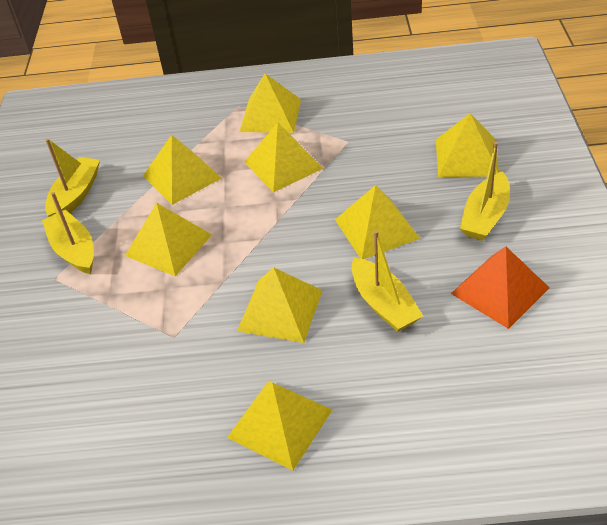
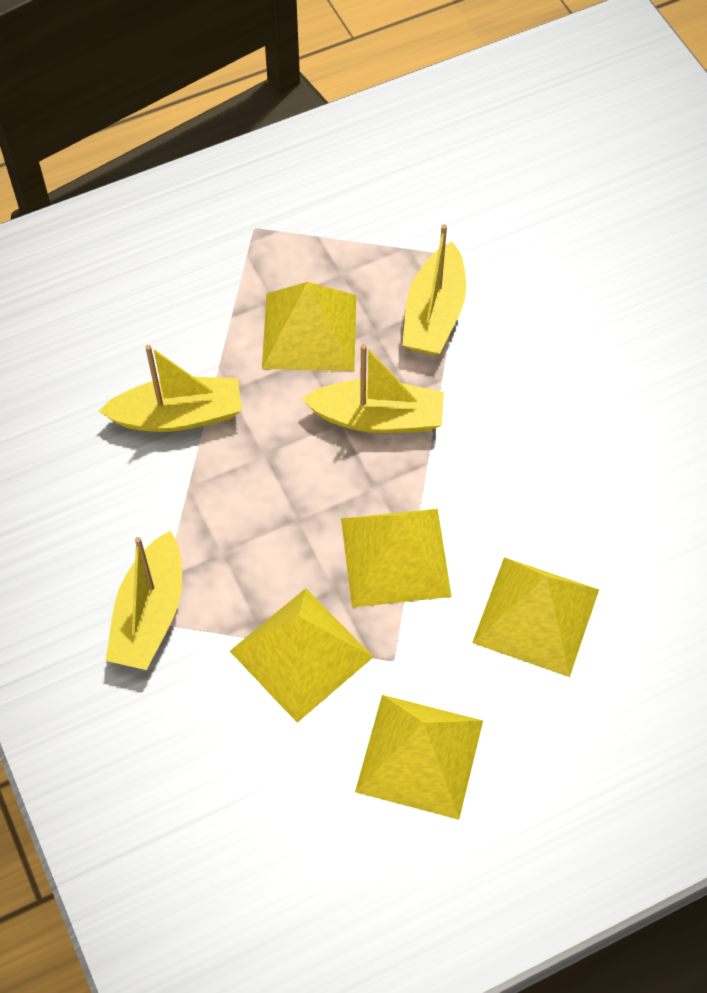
orange pyramid: 1 -> 0
yellow pyramid: 8 -> 5

